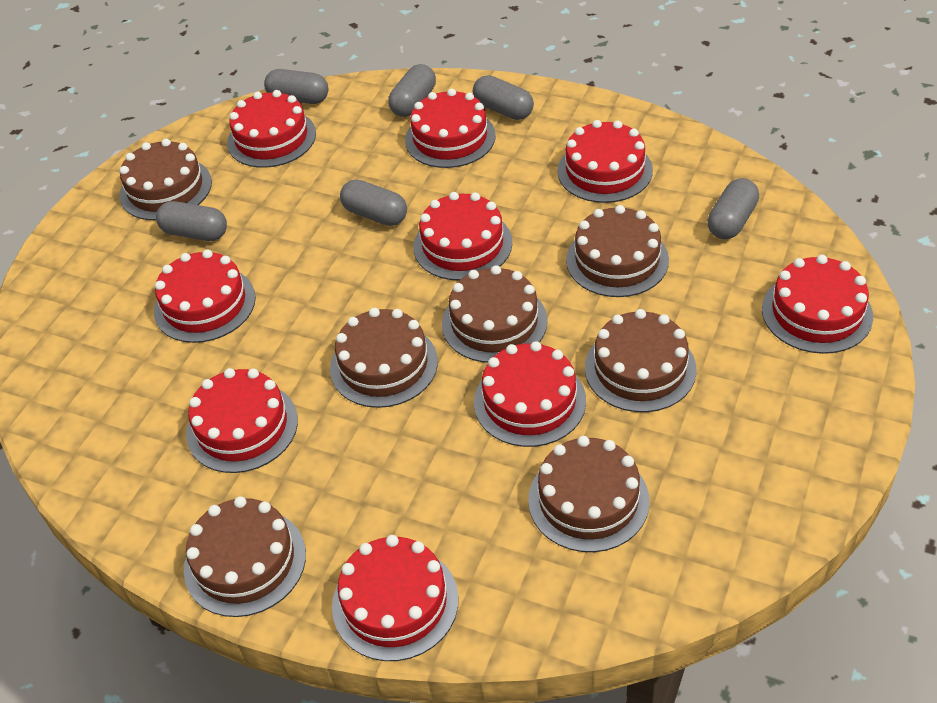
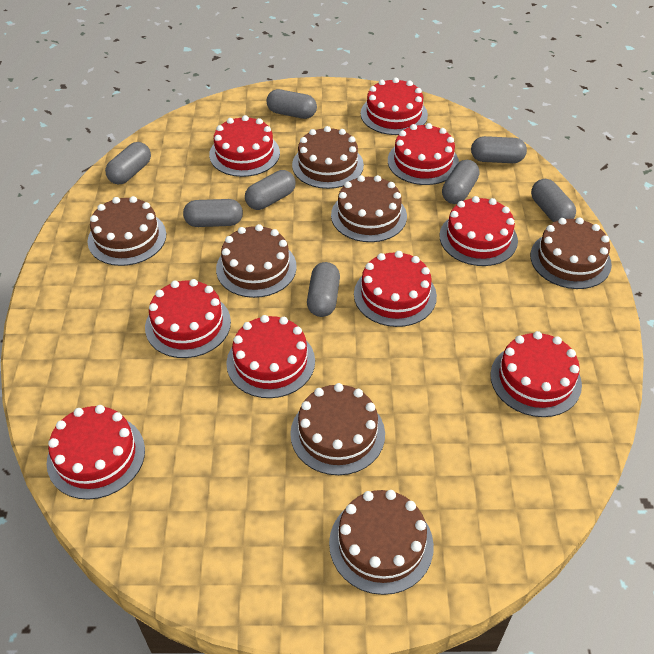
grey capsule: 6 -> 8

